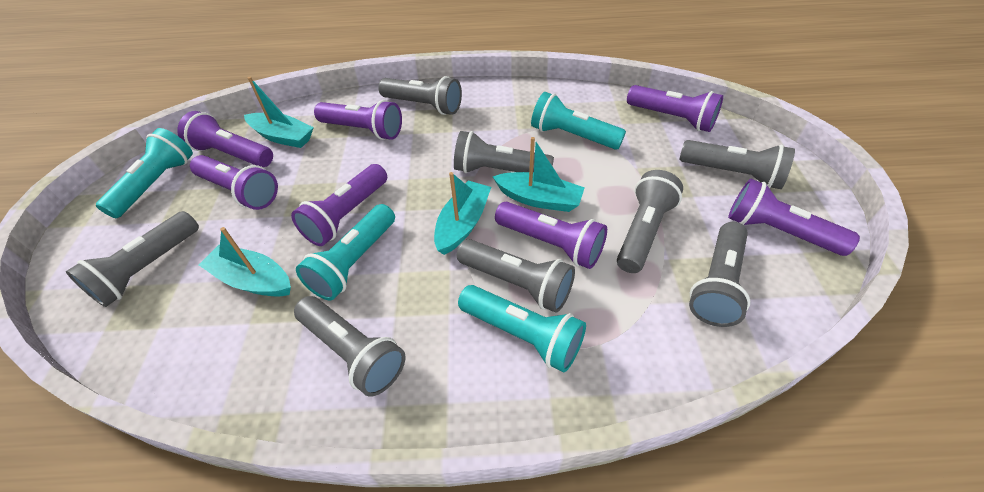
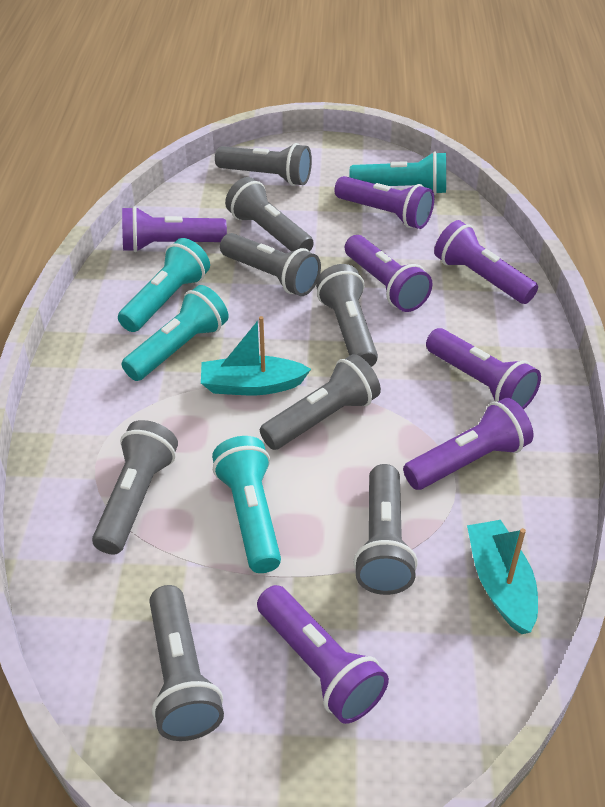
turquoise boat: 4 -> 2

